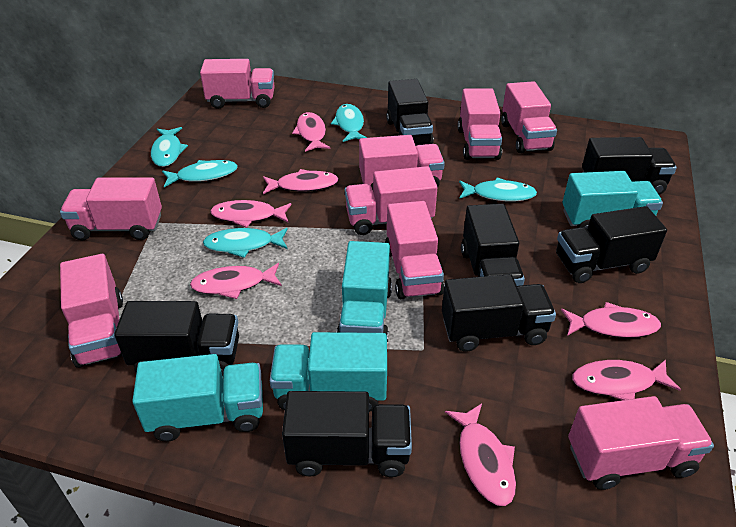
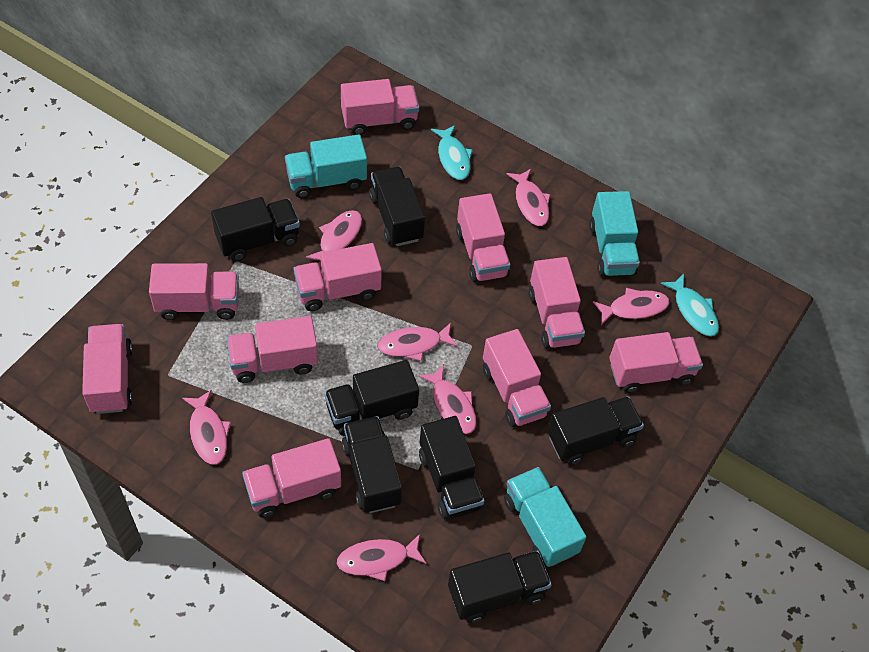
pink truck: 9 -> 10
turquoise fish: 5 -> 2
turquoise truck: 4 -> 3

